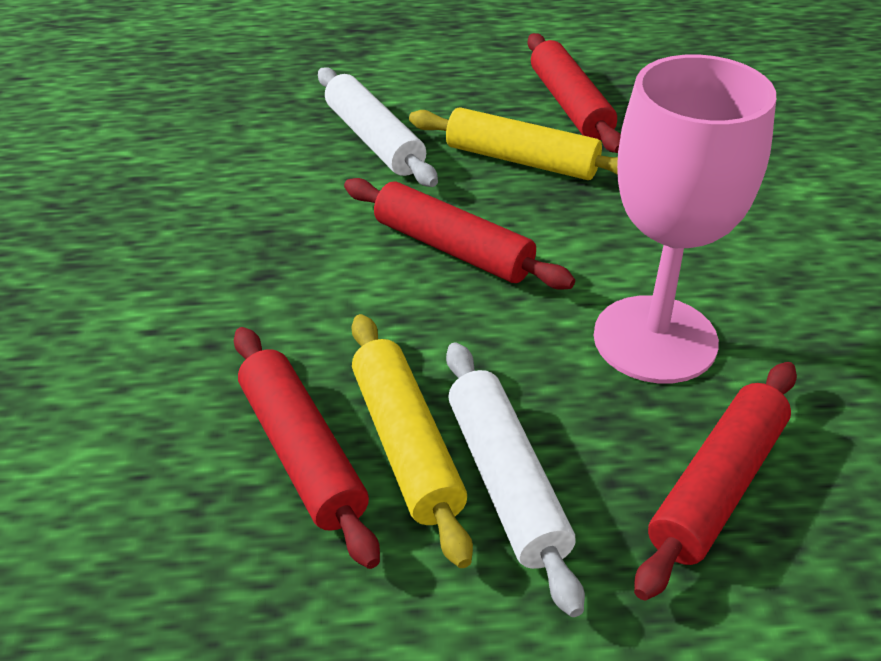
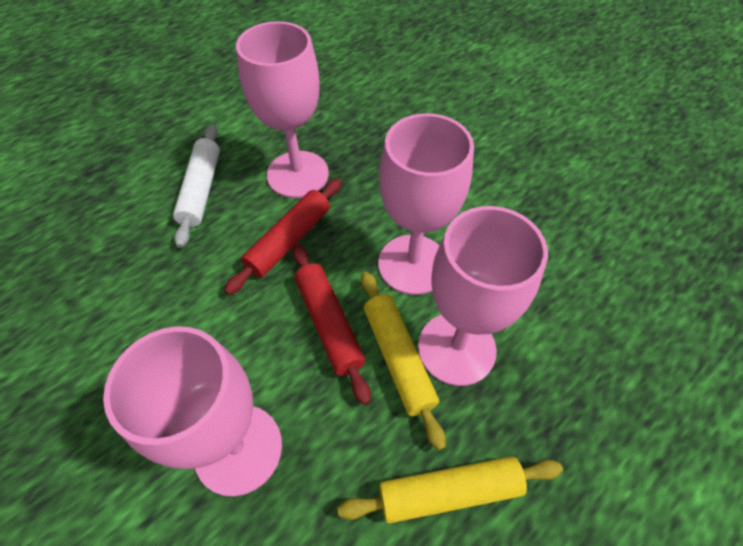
pink goblet: 1 -> 4
red rolling pin: 4 -> 2
white rolling pin: 2 -> 1

